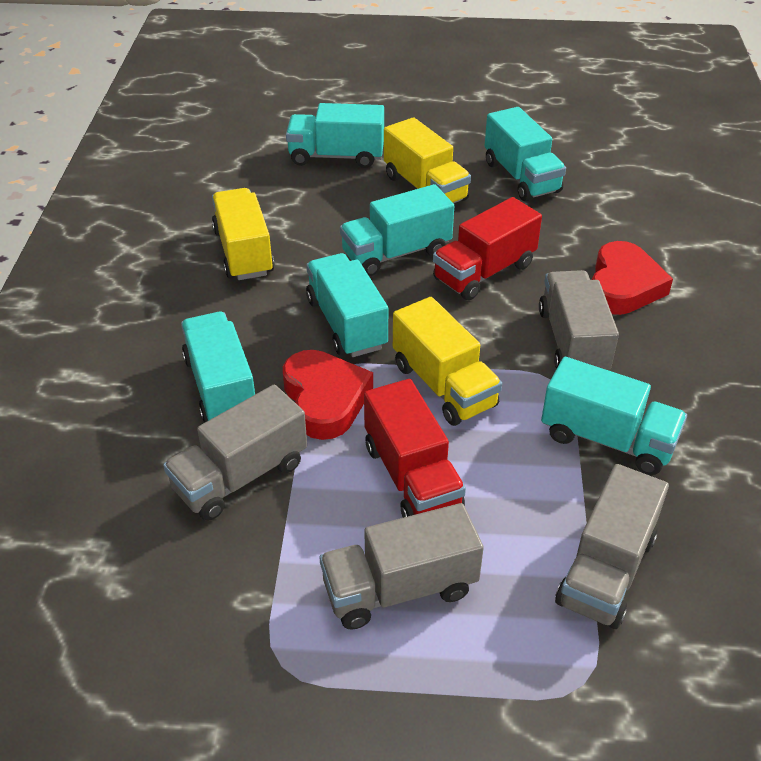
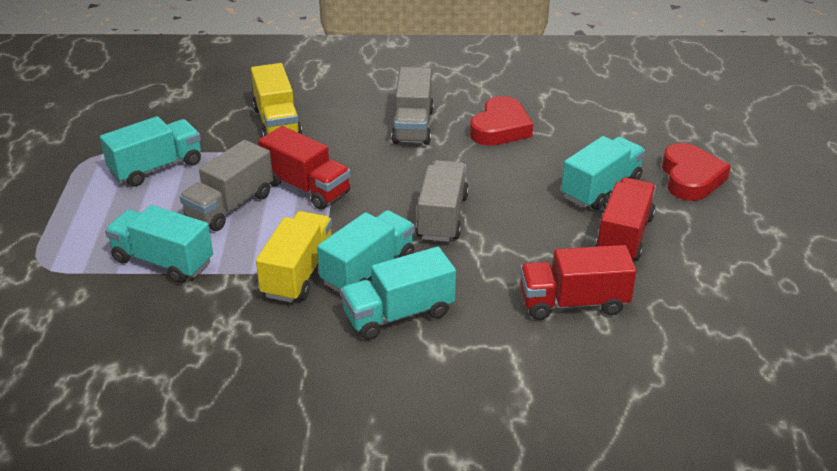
grey truck: 4 -> 3
red truck: 2 -> 3
turquoise truck: 6 -> 5
yellow truck: 3 -> 2

